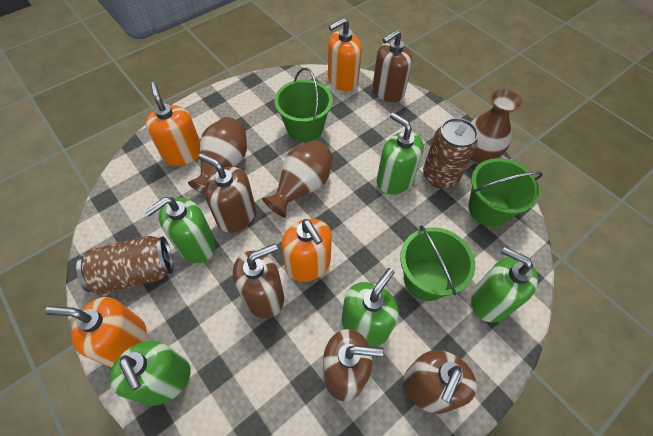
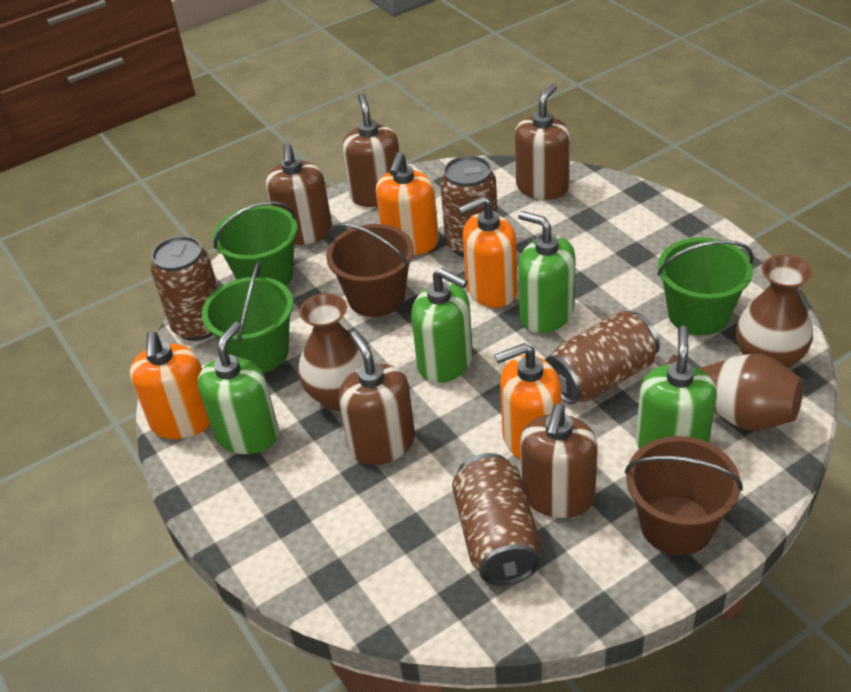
brown bucket: 0 -> 2
brown can: 2 -> 4
green soap dispenser: 5 -> 4

